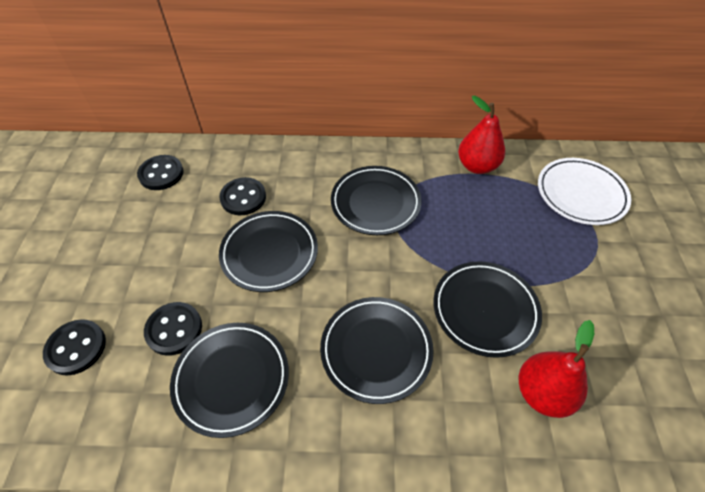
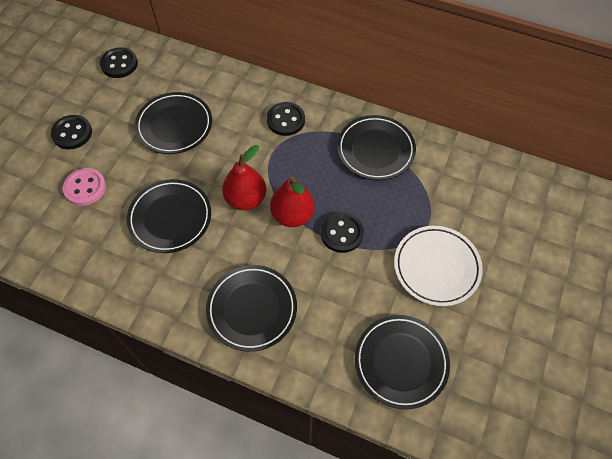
pink button: 0 -> 1

